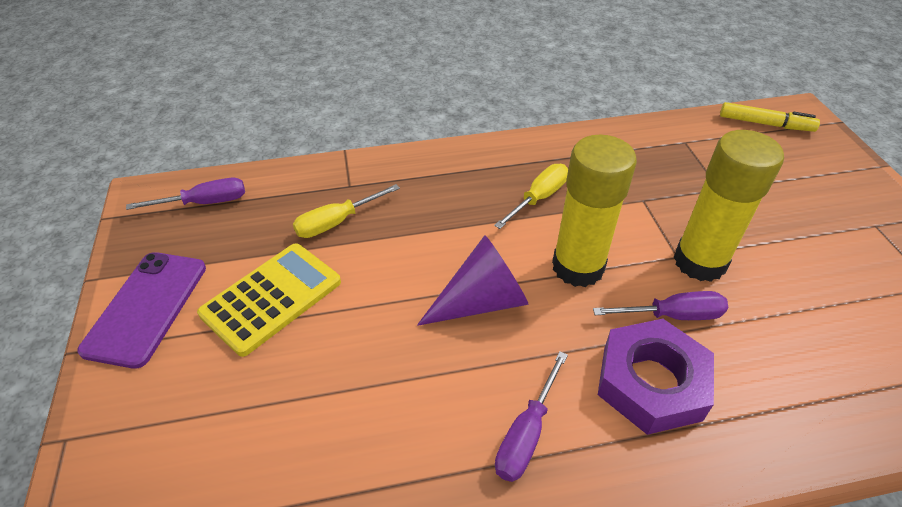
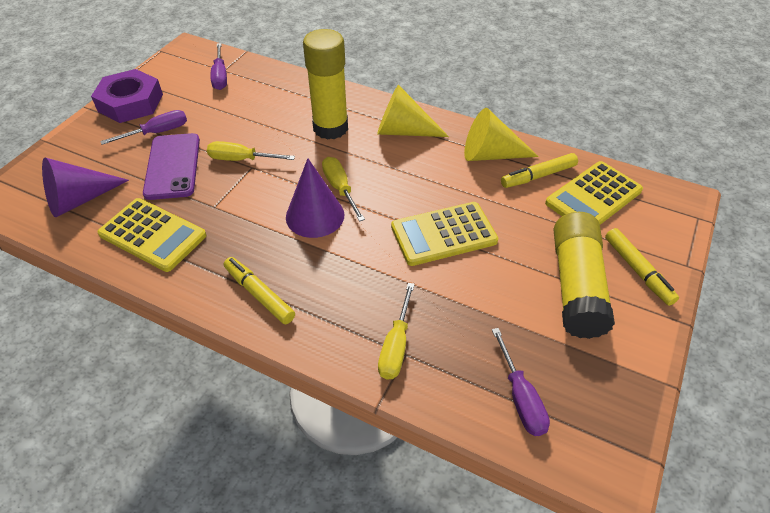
purple cone: 1 -> 2
yellow calculator: 1 -> 3
yellow cone: 0 -> 2
yellow marker: 1 -> 3
yellow screwdriver: 2 -> 3

